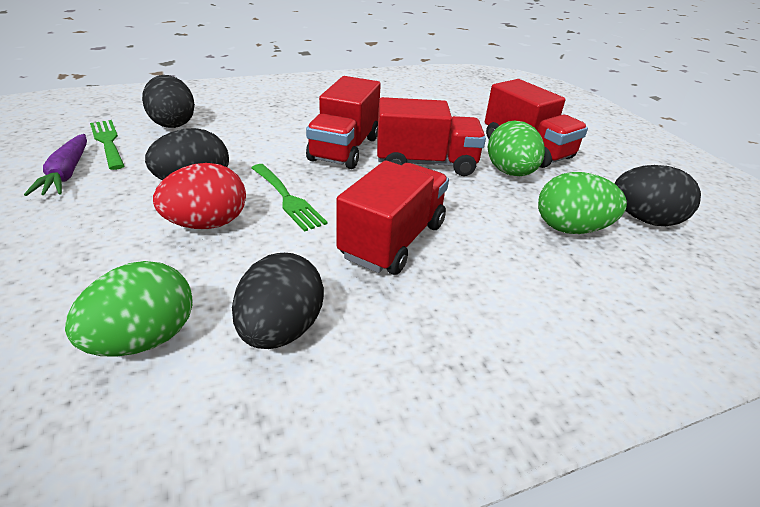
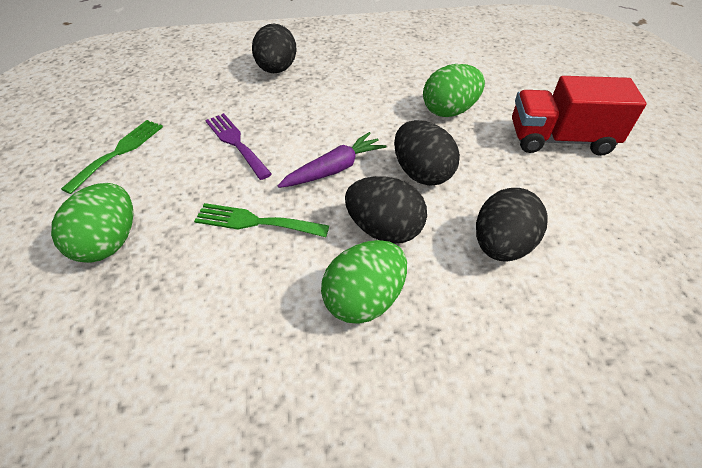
purple fork: 0 -> 1
red egg: 1 -> 0
red truck: 4 -> 1

